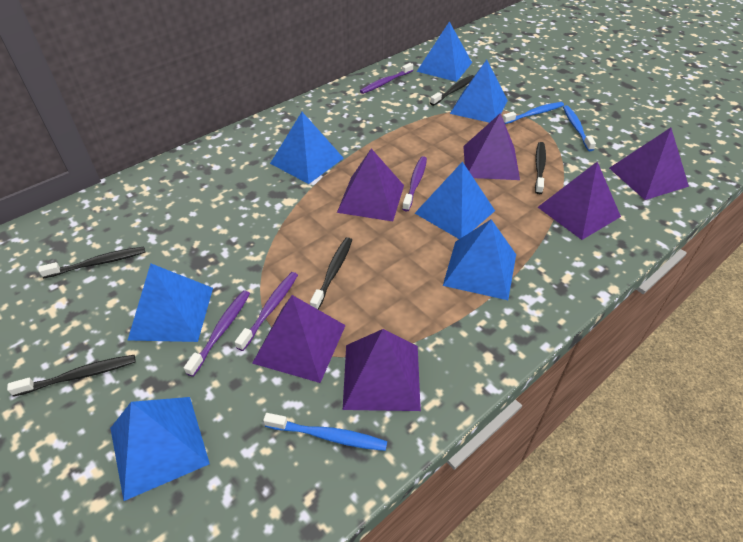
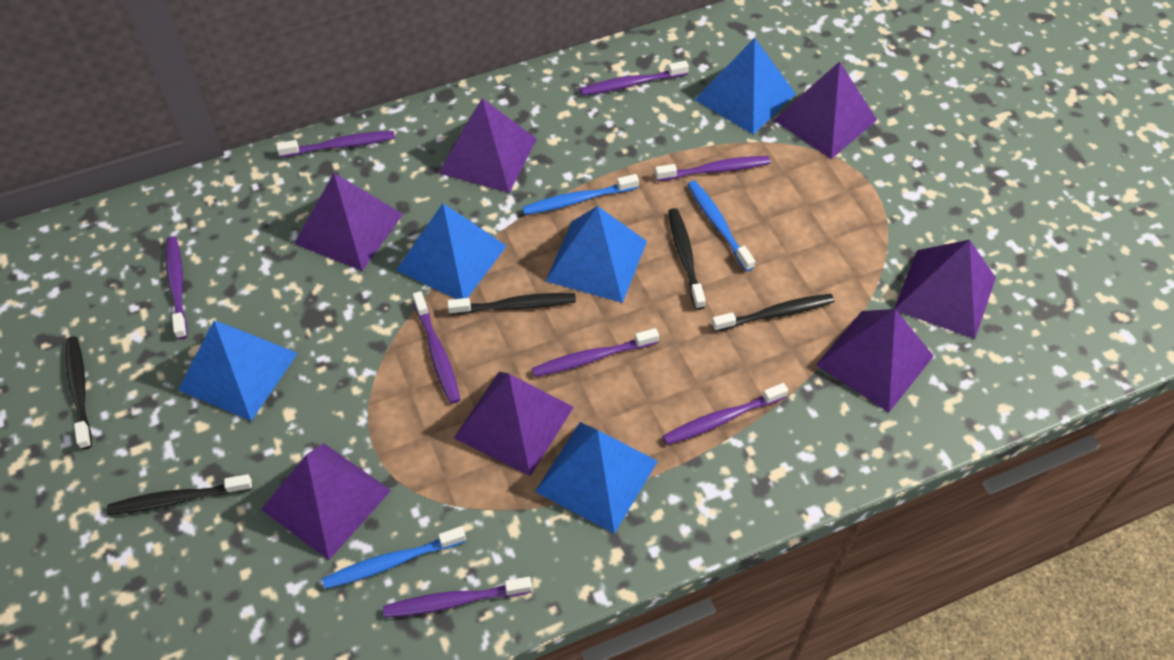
blue pyramid: 7 -> 5
purple pyramid: 6 -> 7
purple toothbrush: 4 -> 8

